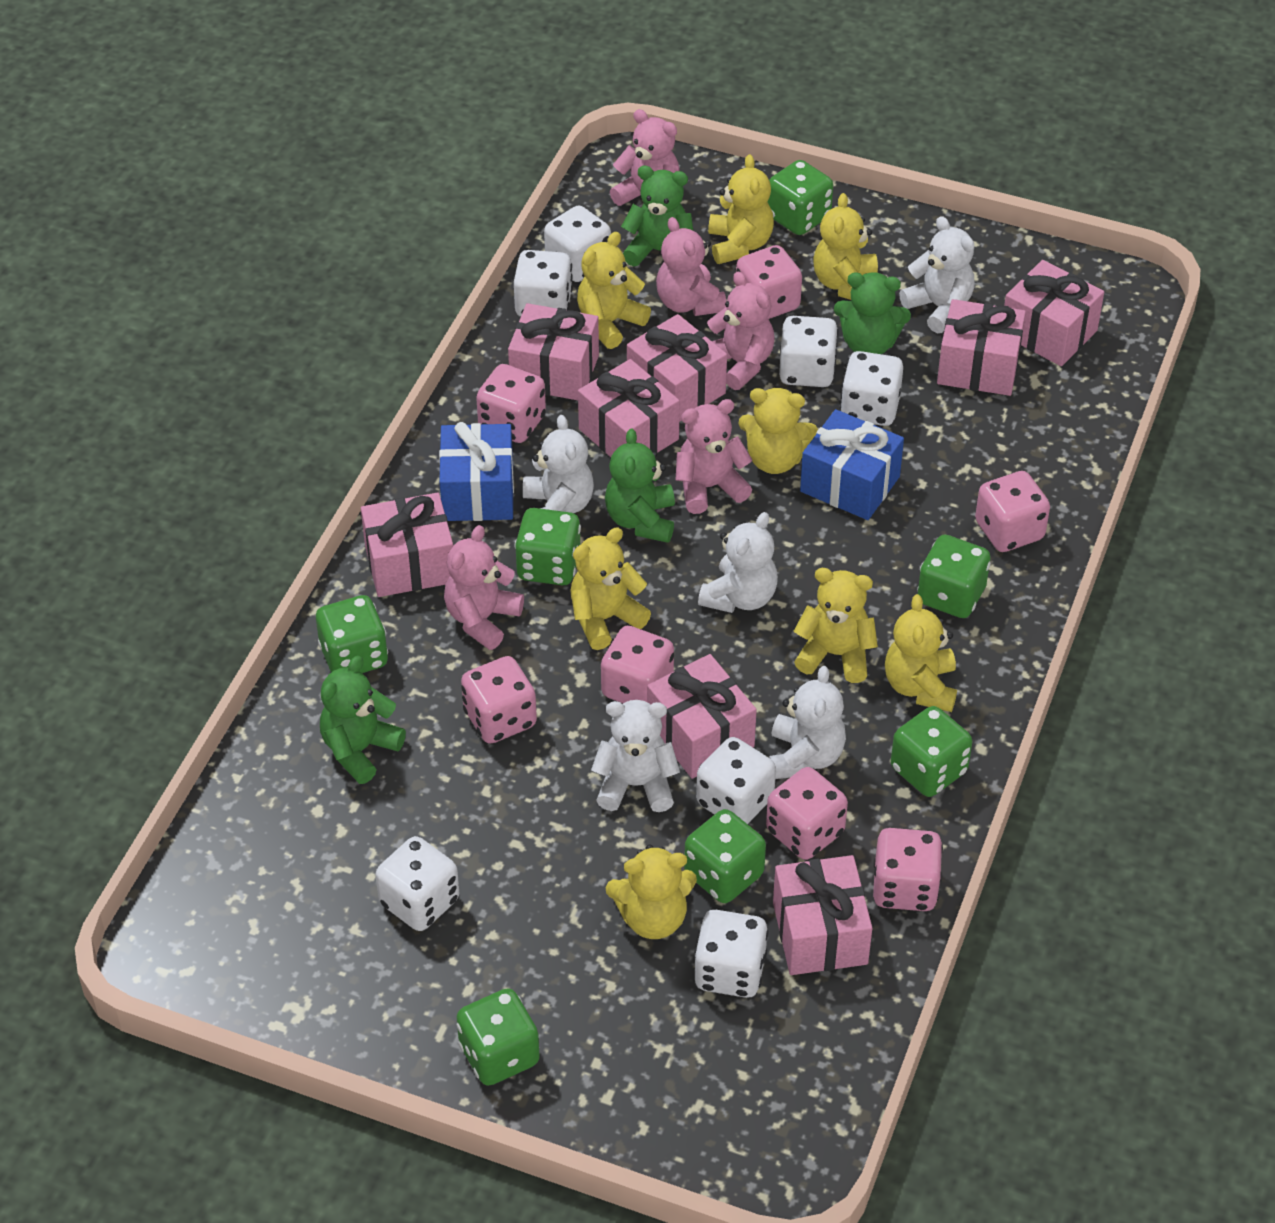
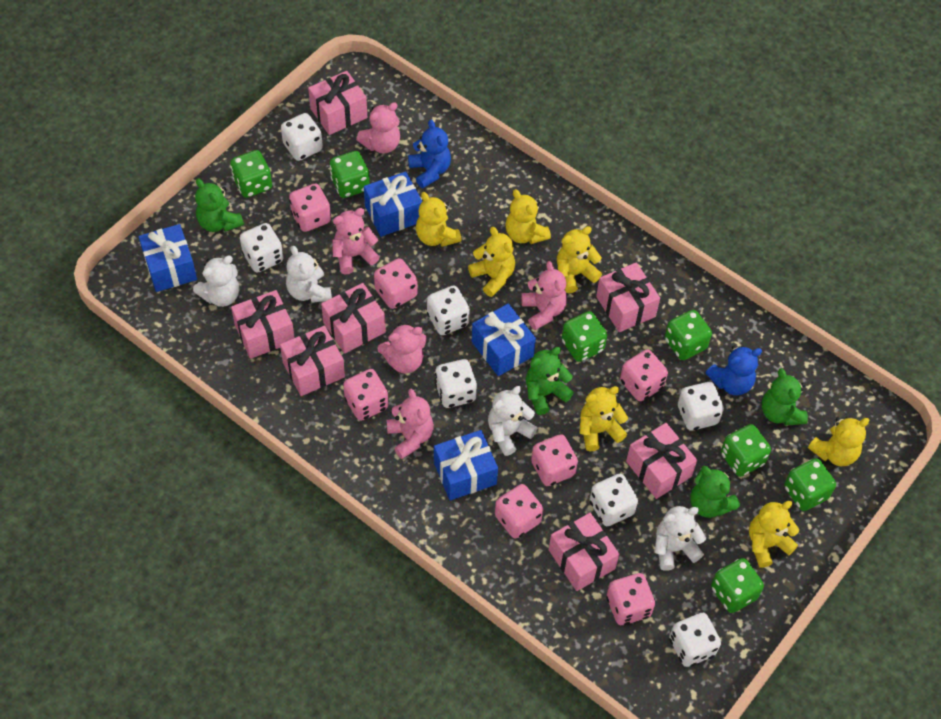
blue gift: 2 -> 4
blue teddy bear: 0 -> 2
pink gift: 8 -> 7
white teddy bear: 5 -> 4
yellow teddy bear: 8 -> 7

